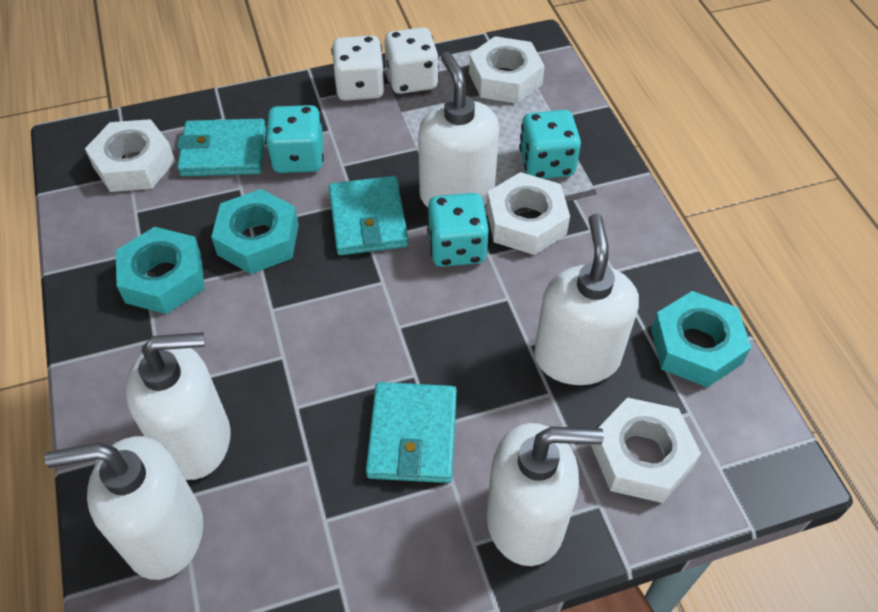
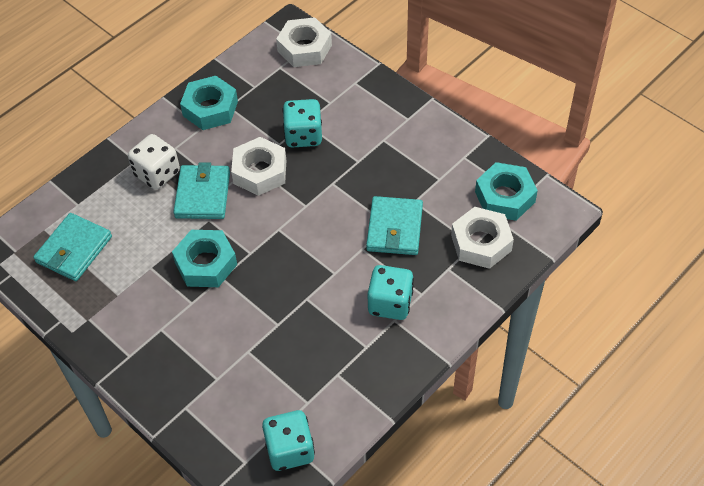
white dice: 2 -> 1
white nut: 4 -> 3
white soap dispenser: 5 -> 0

